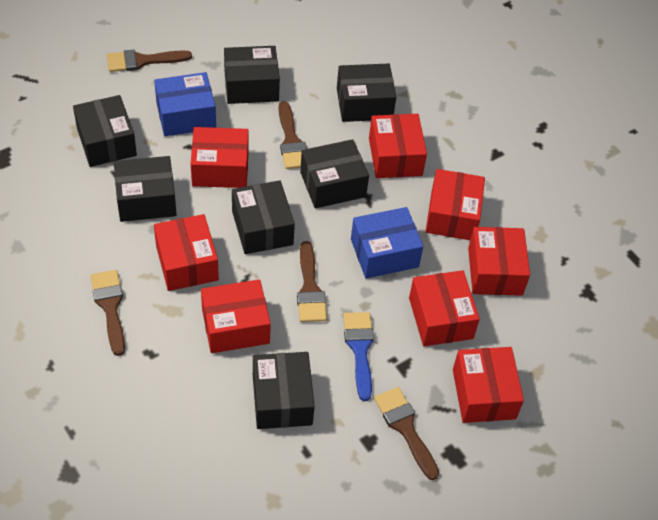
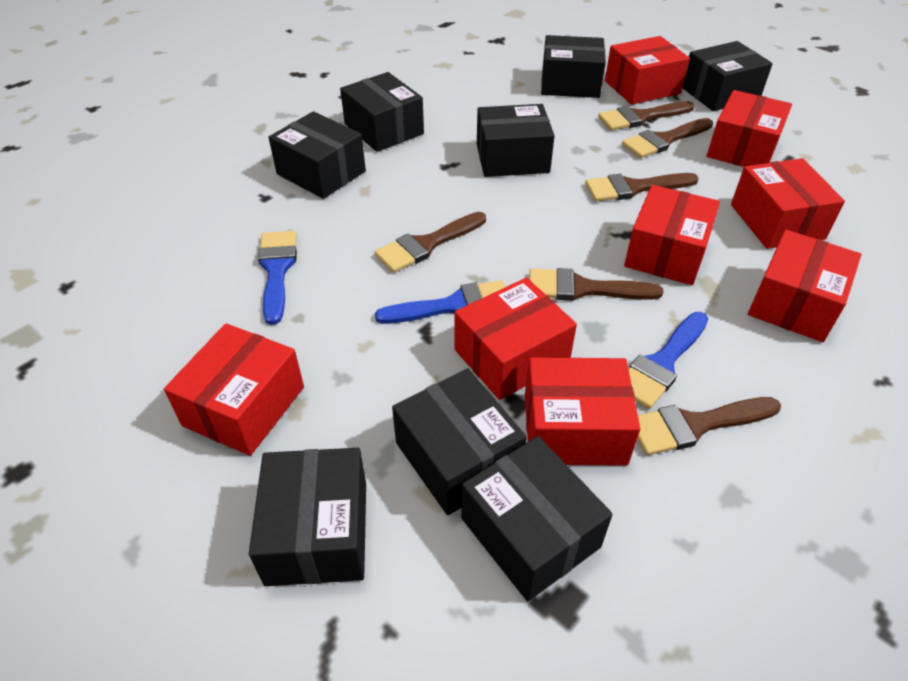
black box: 7 -> 8
blue box: 2 -> 0
blue brush: 1 -> 3
brown brush: 5 -> 6

